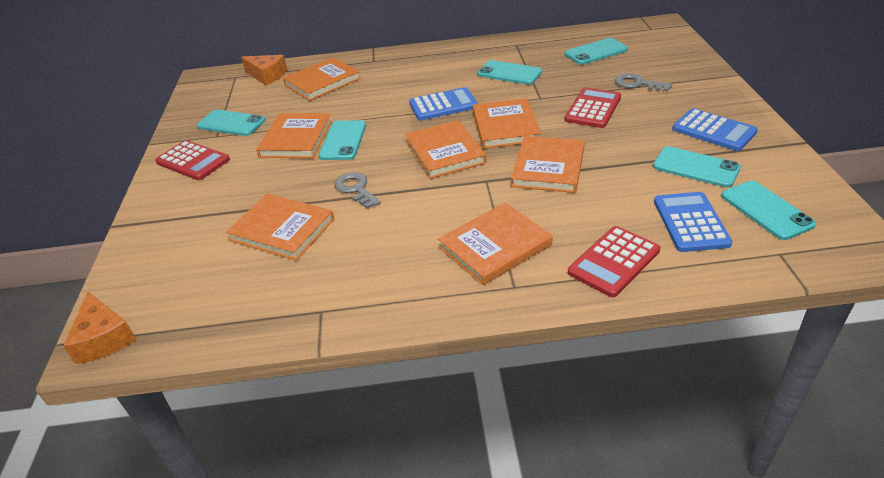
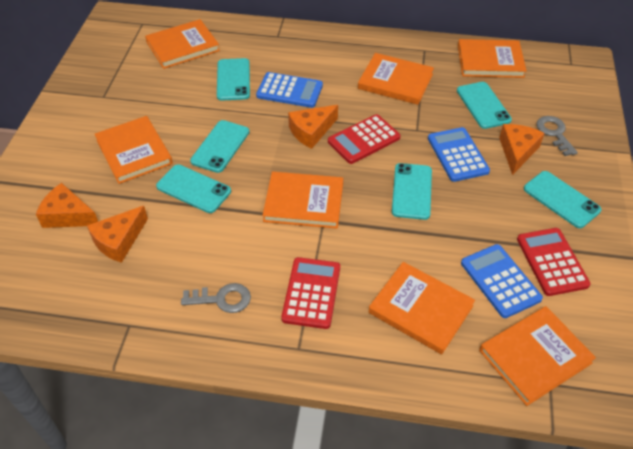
orange cheese: 2 -> 4

